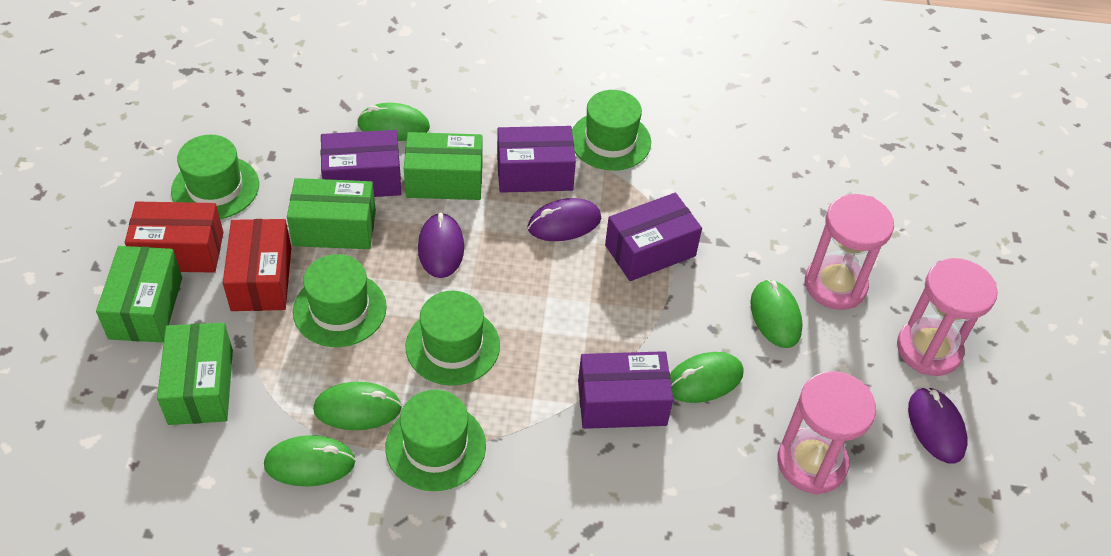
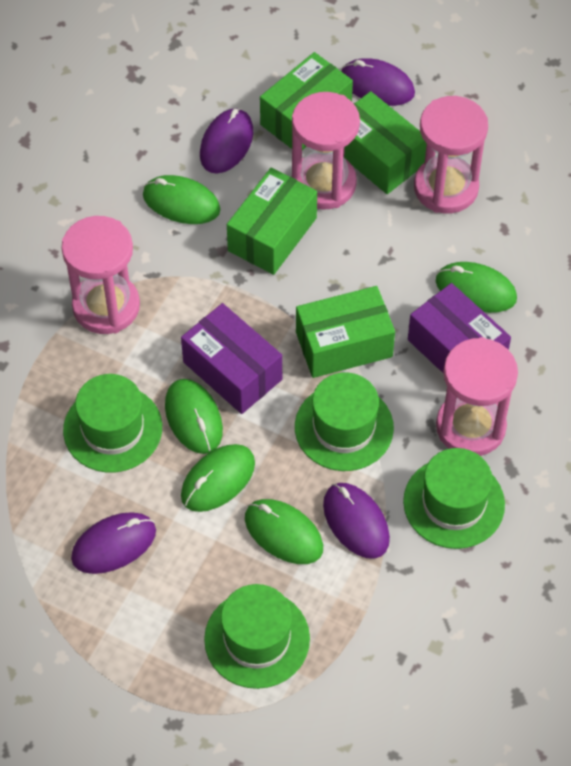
green hat: 5 -> 4
pink hourglass: 3 -> 4
purple box: 4 -> 2
purple mouse: 3 -> 4
red box: 2 -> 0

